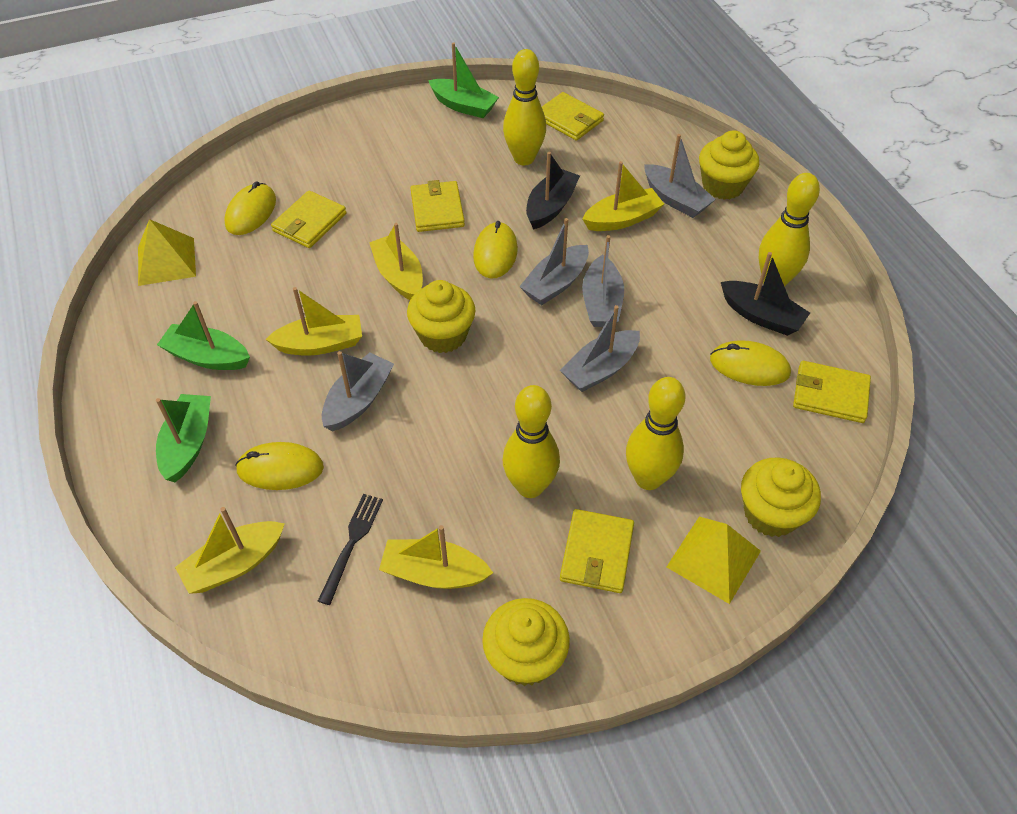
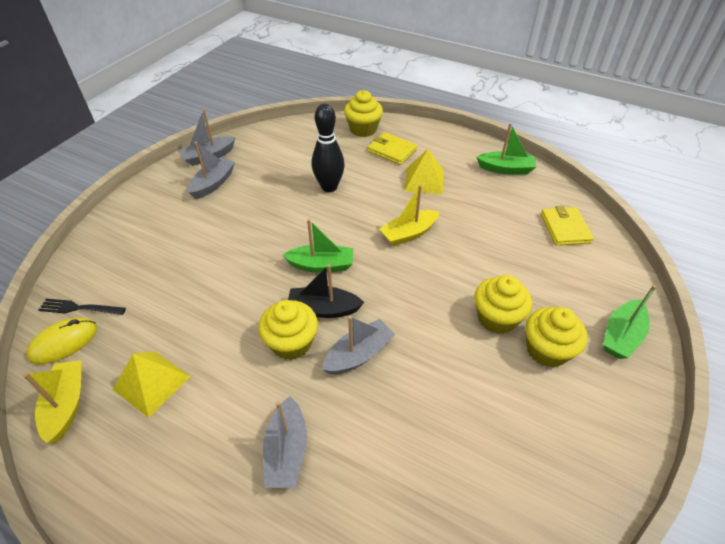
black boat: 2 -> 1
black bowling pin: 0 -> 1
grey boat: 5 -> 4
yellow boat: 5 -> 2
yellow bowling pin: 4 -> 0
yellow mouse: 4 -> 1
yellow wallet: 5 -> 2

